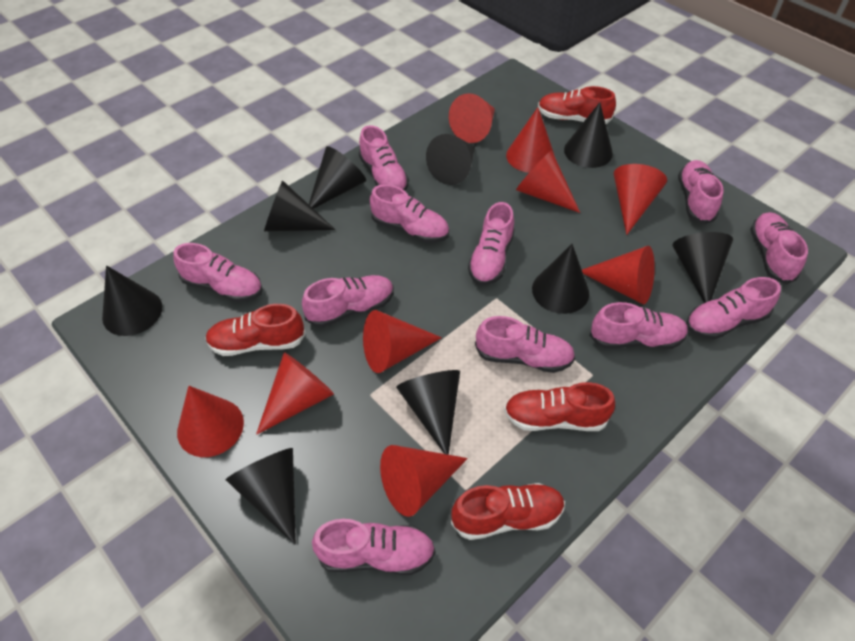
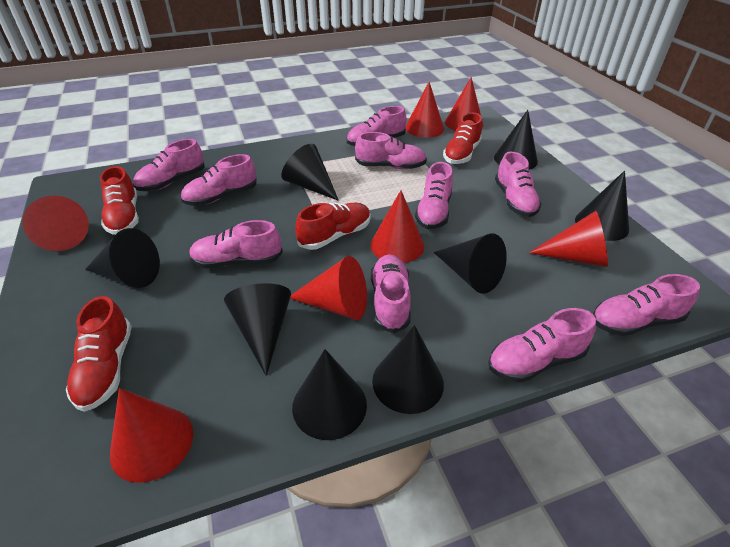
black cone: 9 -> 8
pink shoe: 11 -> 10
red cone: 9 -> 7

